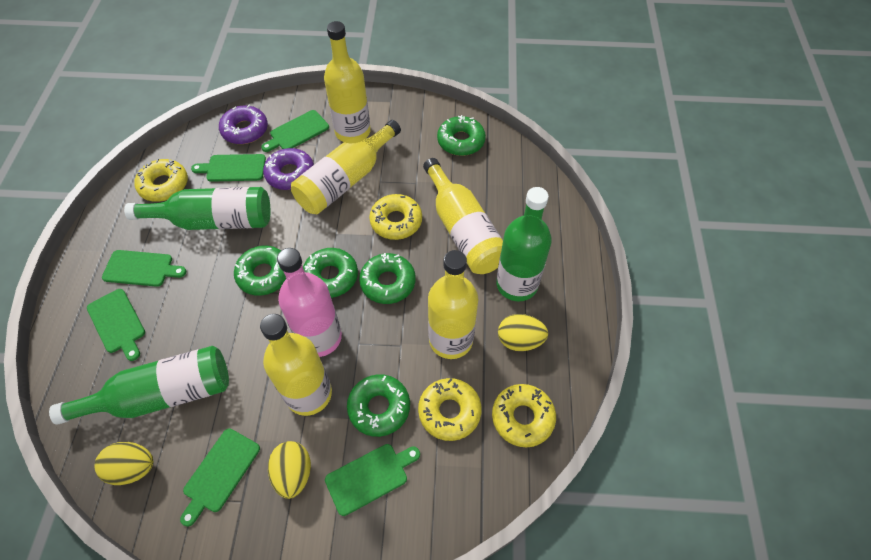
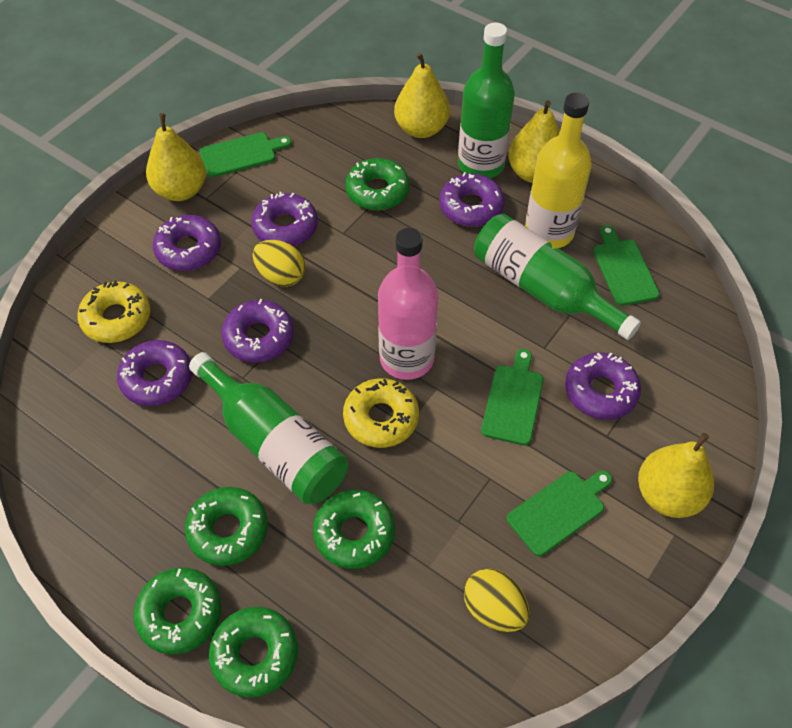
green cutting board: 6 -> 4
purple donut: 2 -> 6
yellow bottle: 5 -> 1
yellow donut: 4 -> 2
yellow egg: 3 -> 2
yellow pear: 0 -> 4

